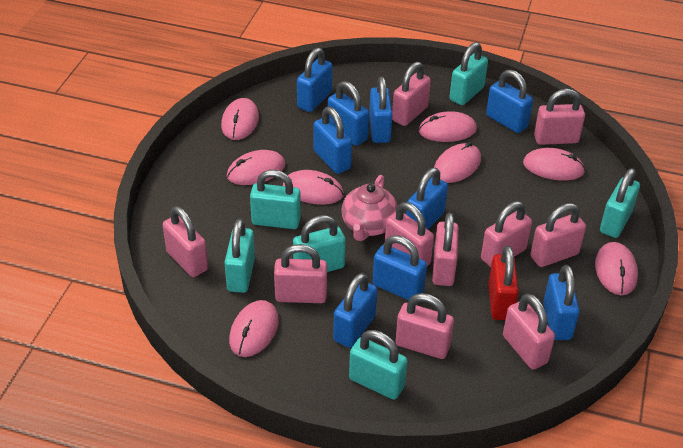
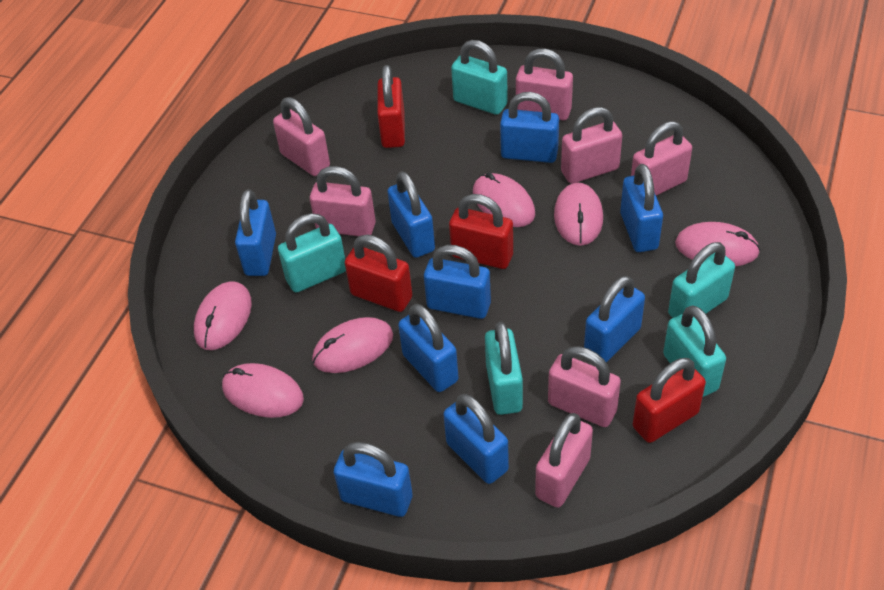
pink mouse: 8 -> 6
pink padlock: 10 -> 7
pink teapot: 1 -> 0
red padlock: 1 -> 4
turquoise padlock: 6 -> 5

